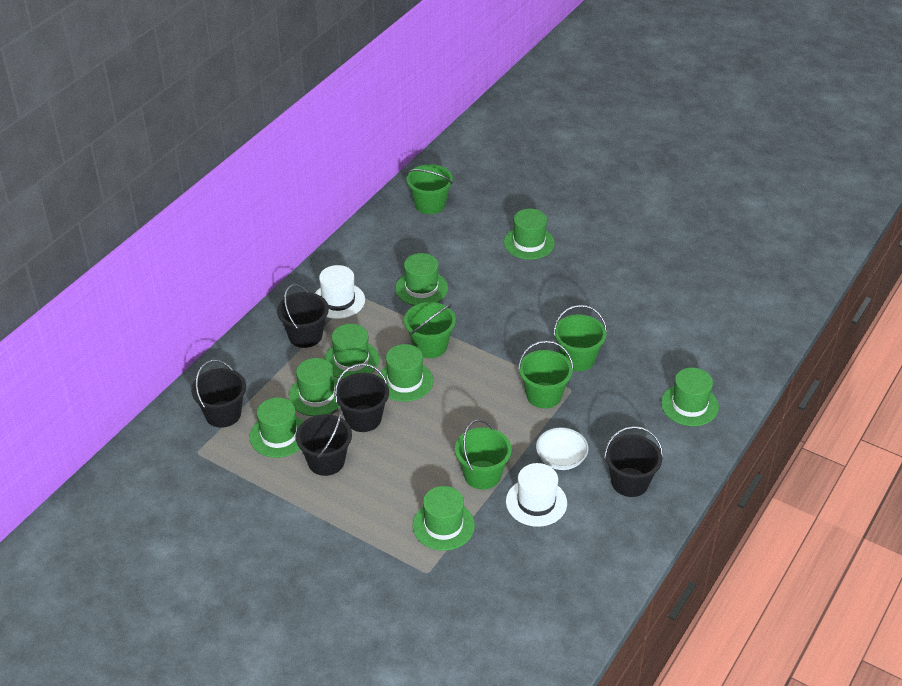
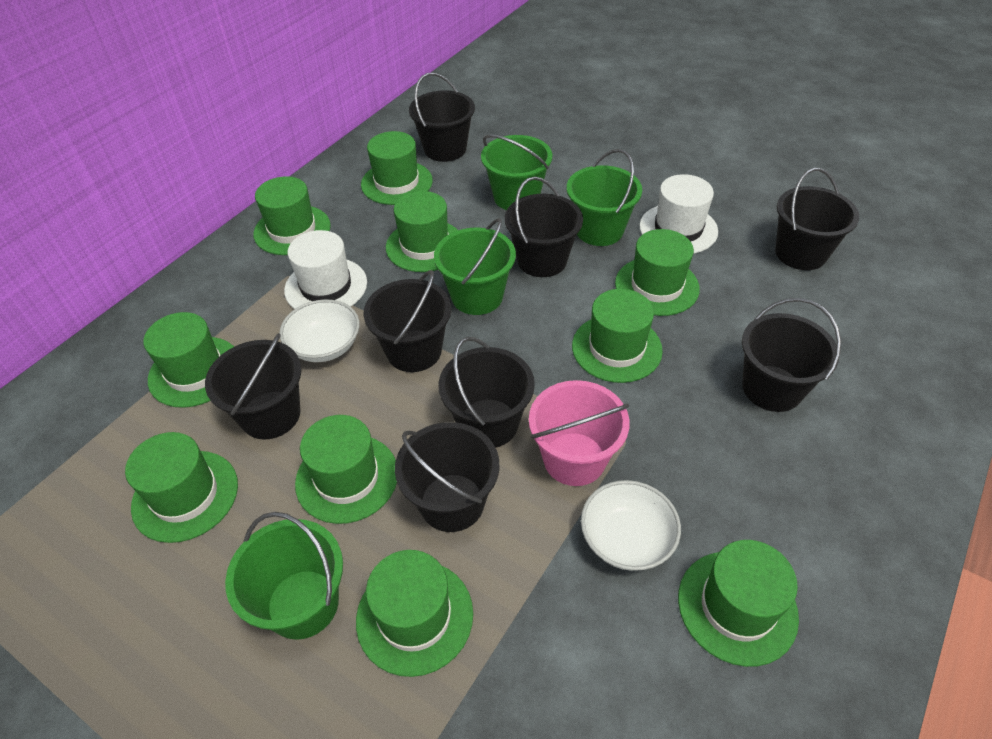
black bucket: 5 -> 8
green bucket: 5 -> 4
green hat: 8 -> 10
pink bucket: 0 -> 1
white bowl: 1 -> 2

